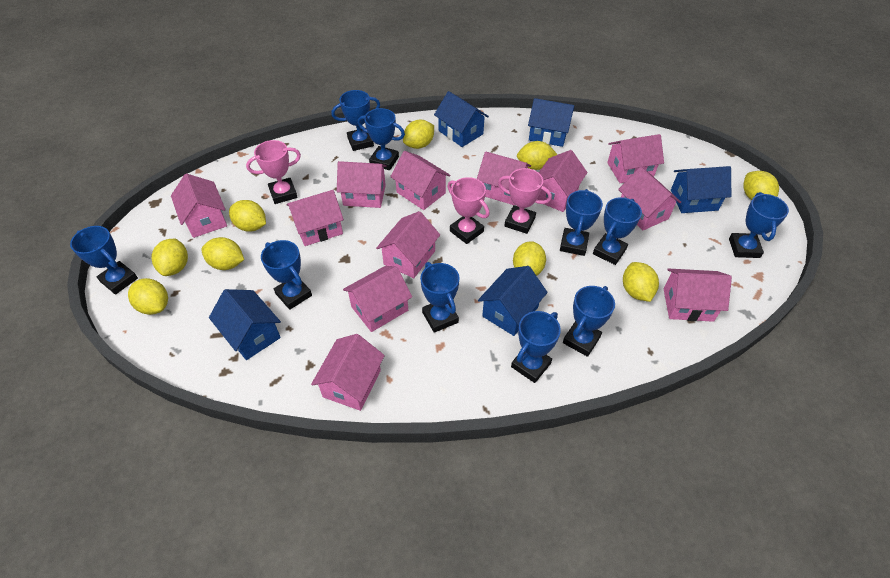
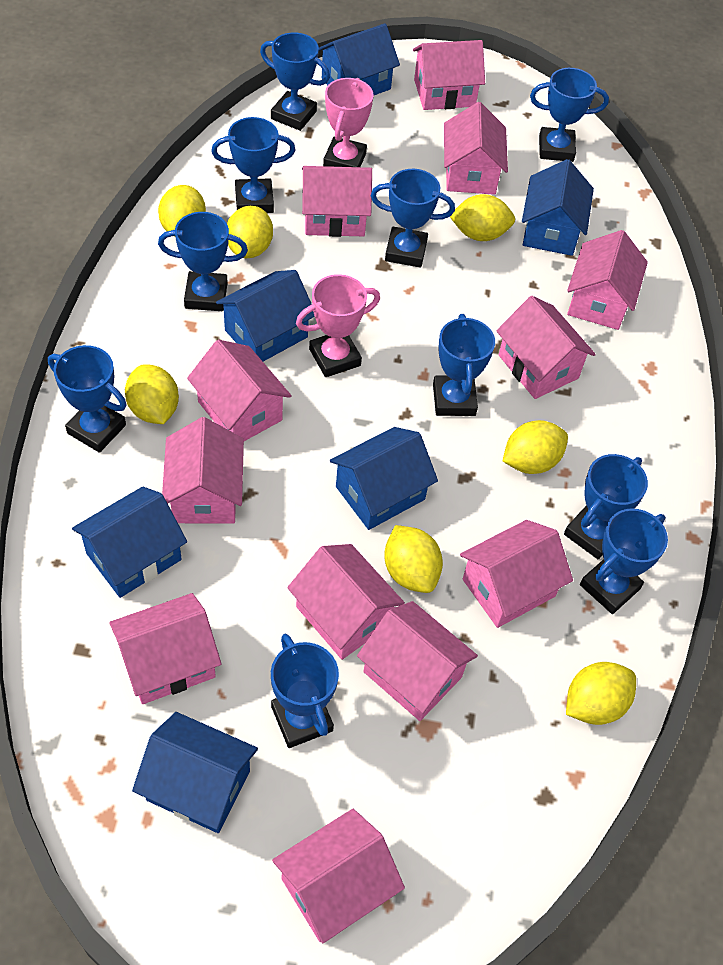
blue house: 5 -> 6
pink trophy: 3 -> 2
yellow lemon: 9 -> 7

